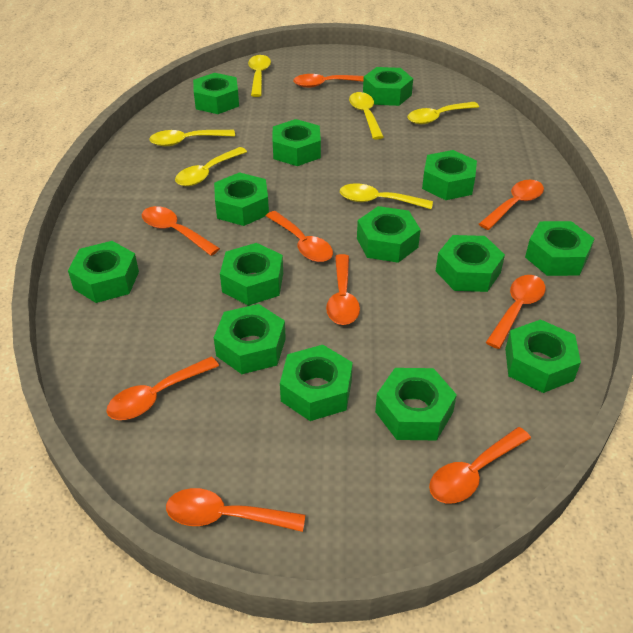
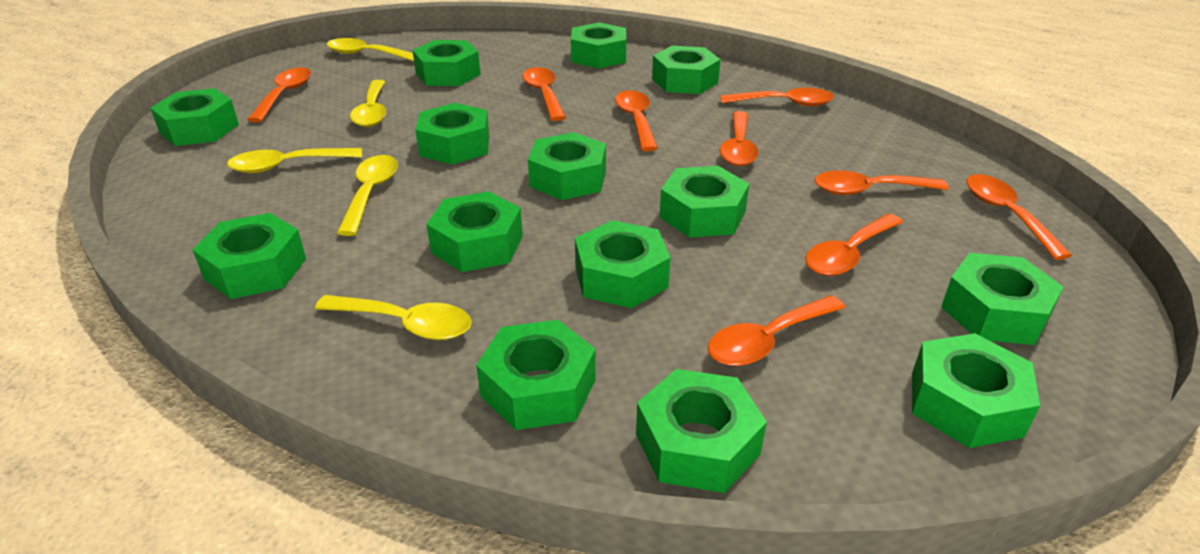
yellow spoon: 6 -> 5

